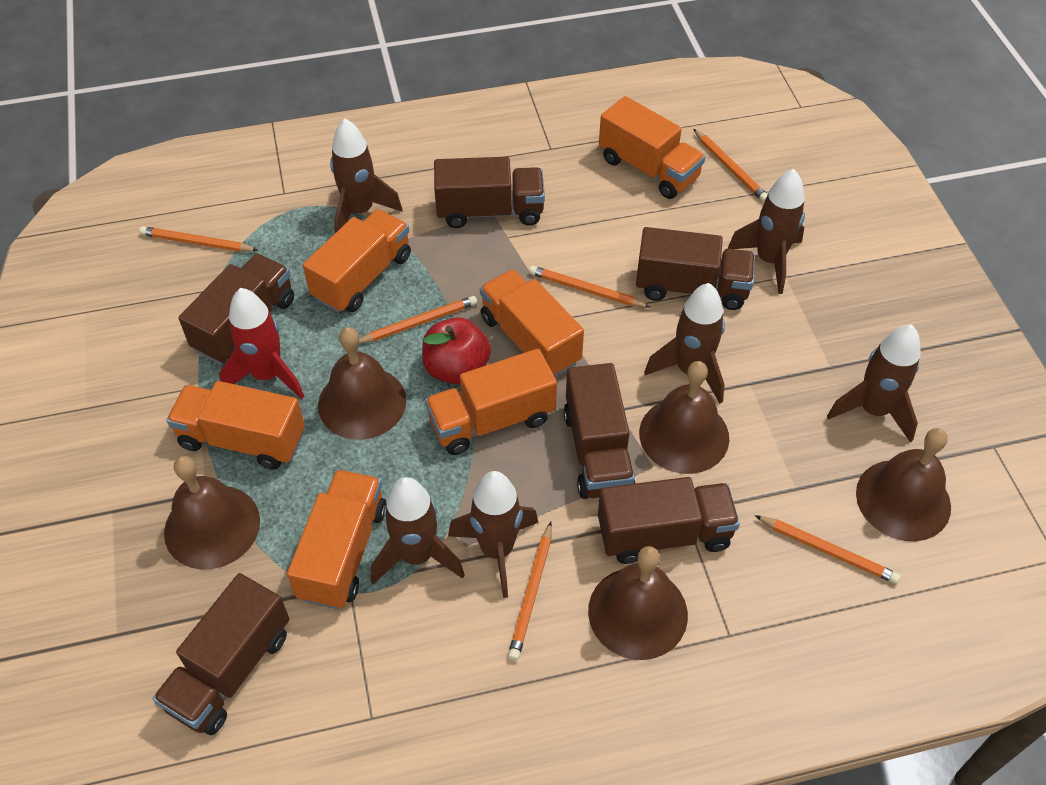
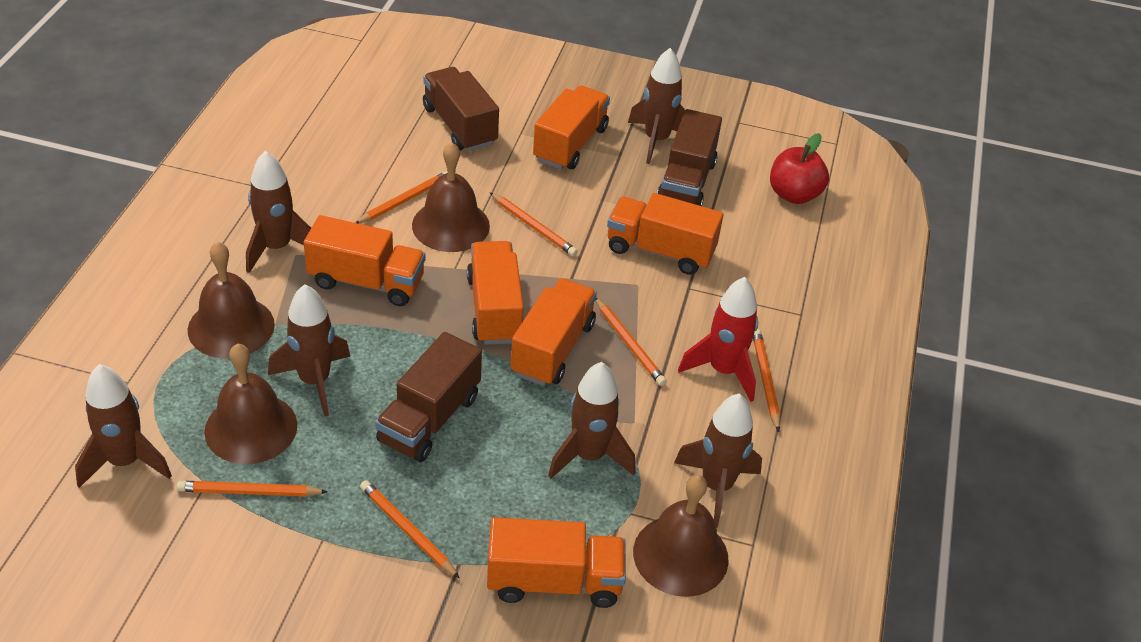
brown bell: 5 -> 4
brown truck: 6 -> 3

